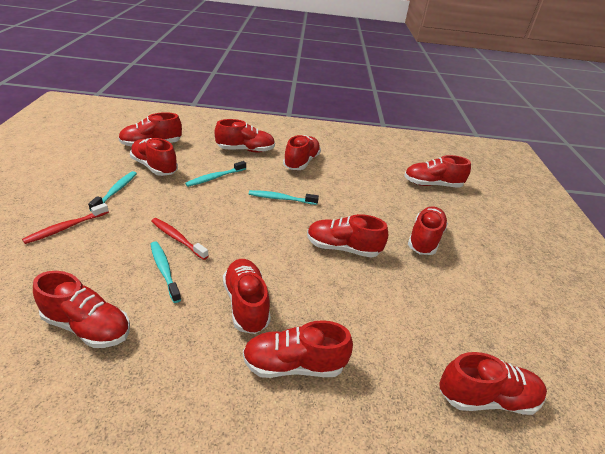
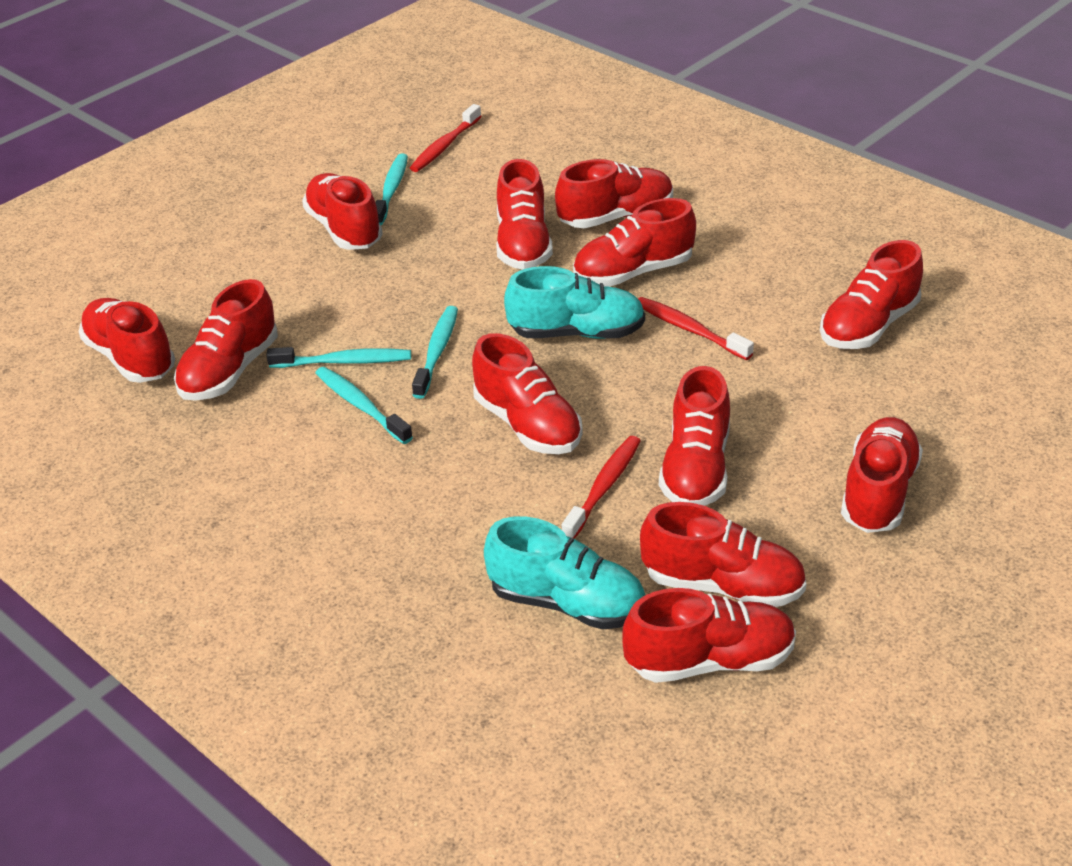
red shoe: 11 -> 12
red toothbrush: 2 -> 3
turquoise shoe: 0 -> 2

